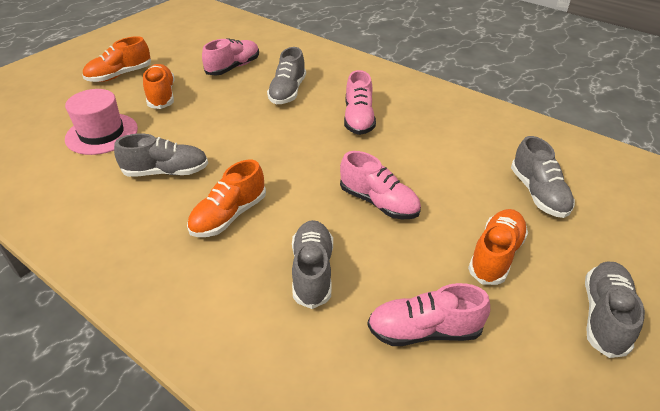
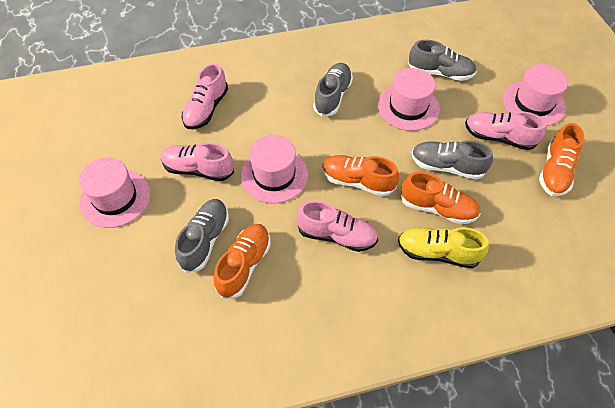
grey shoe: 5 -> 4
pink hat: 1 -> 4
yellow shoe: 0 -> 1

